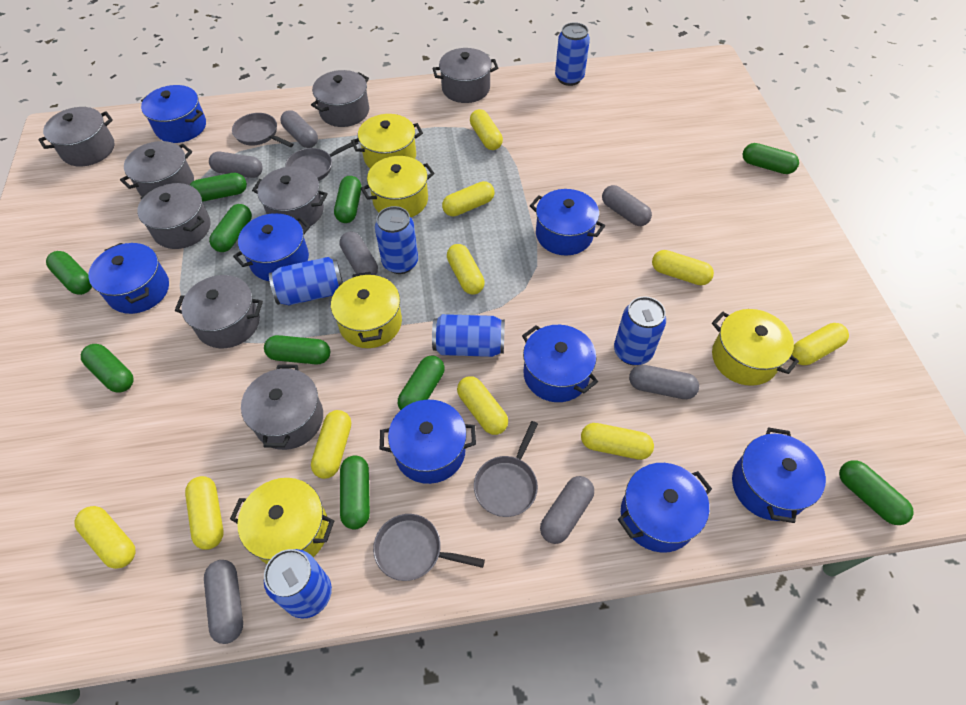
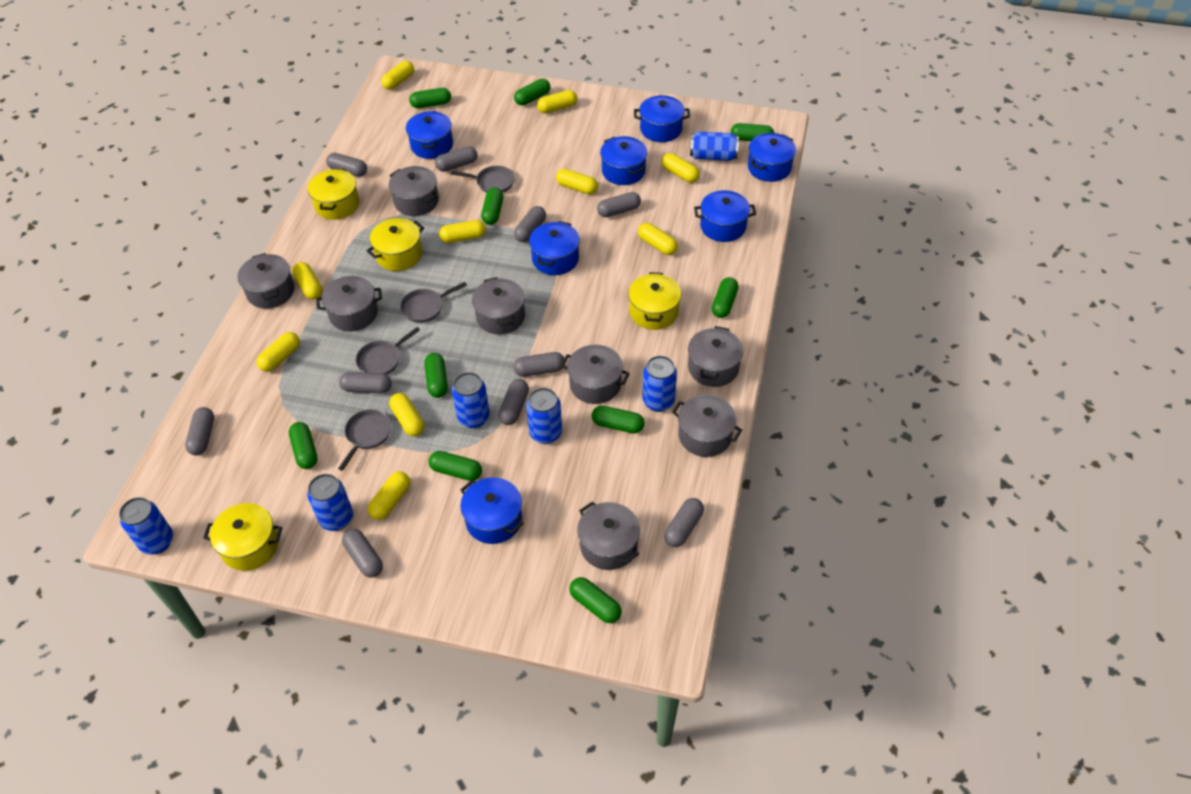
blue pot: 8 -> 7
grey capsule: 7 -> 10
yellow pot: 5 -> 4

